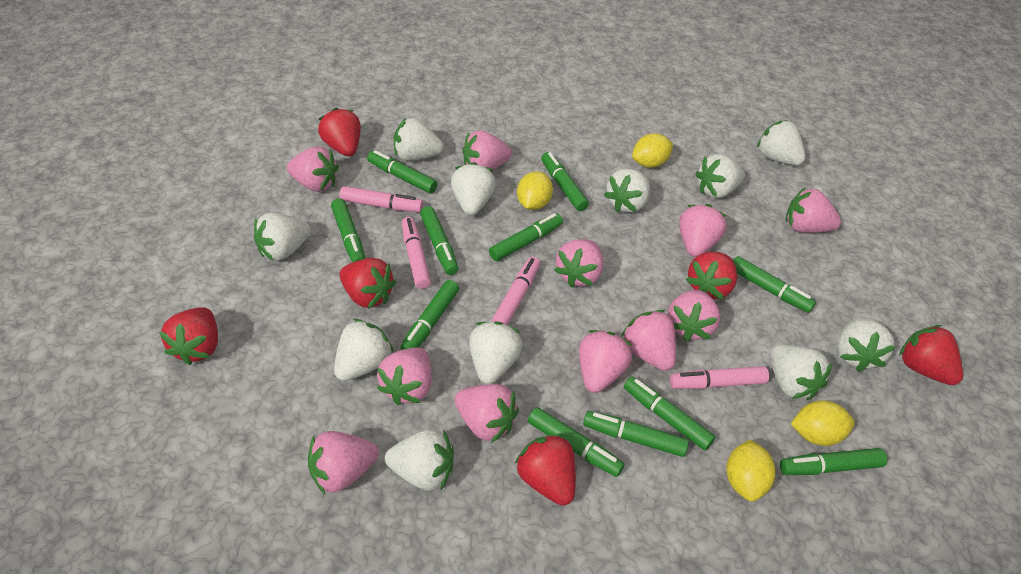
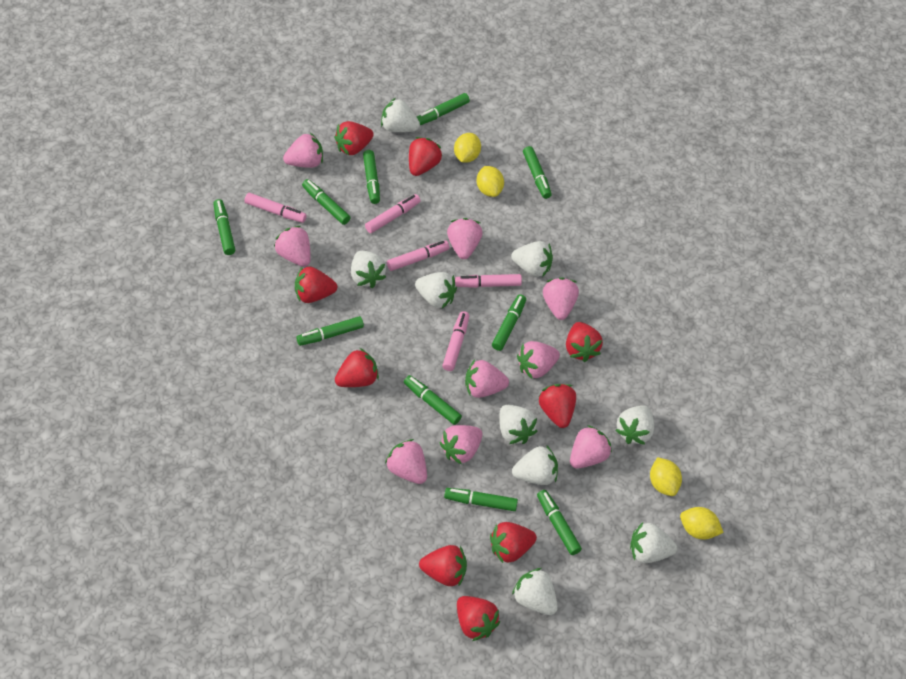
green marker: 11 -> 10
pink marker: 4 -> 5
pink strawberry: 11 -> 9
red strawberry: 6 -> 9
white strawberry: 11 -> 9

